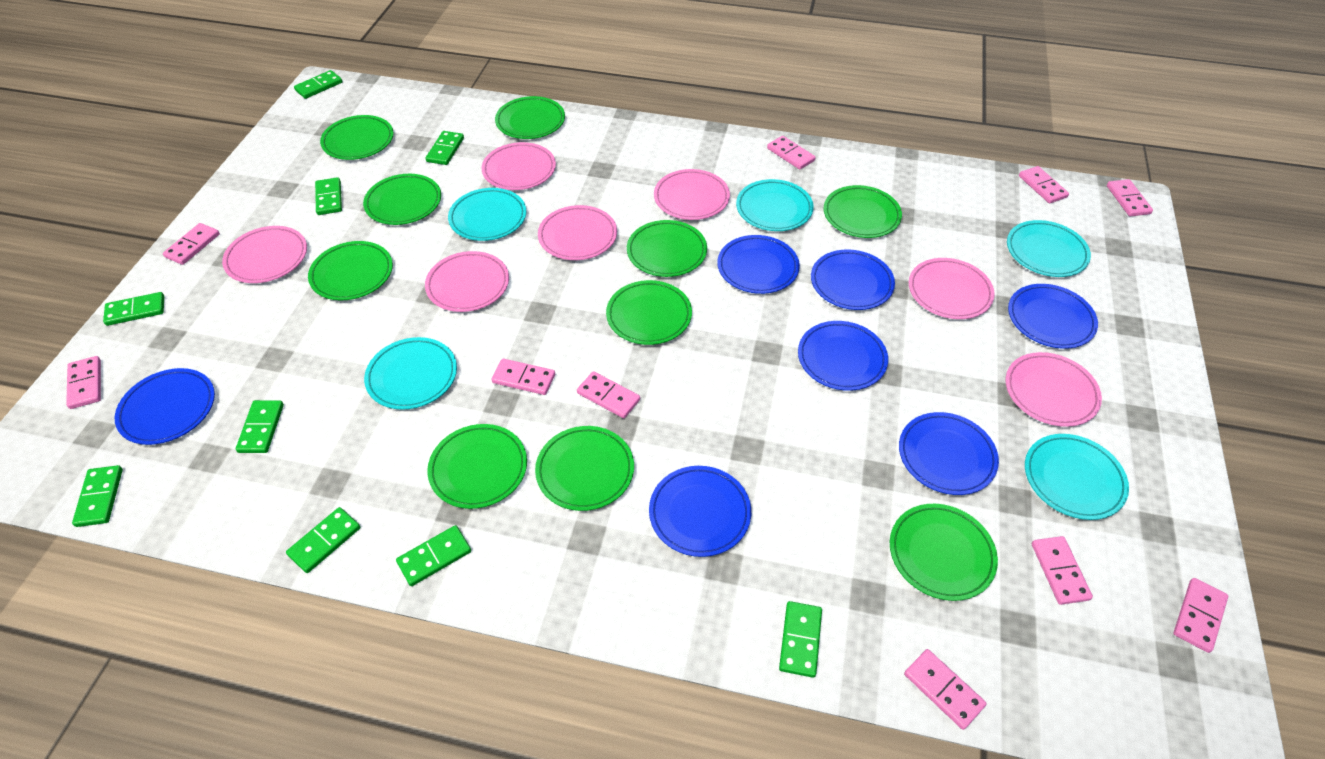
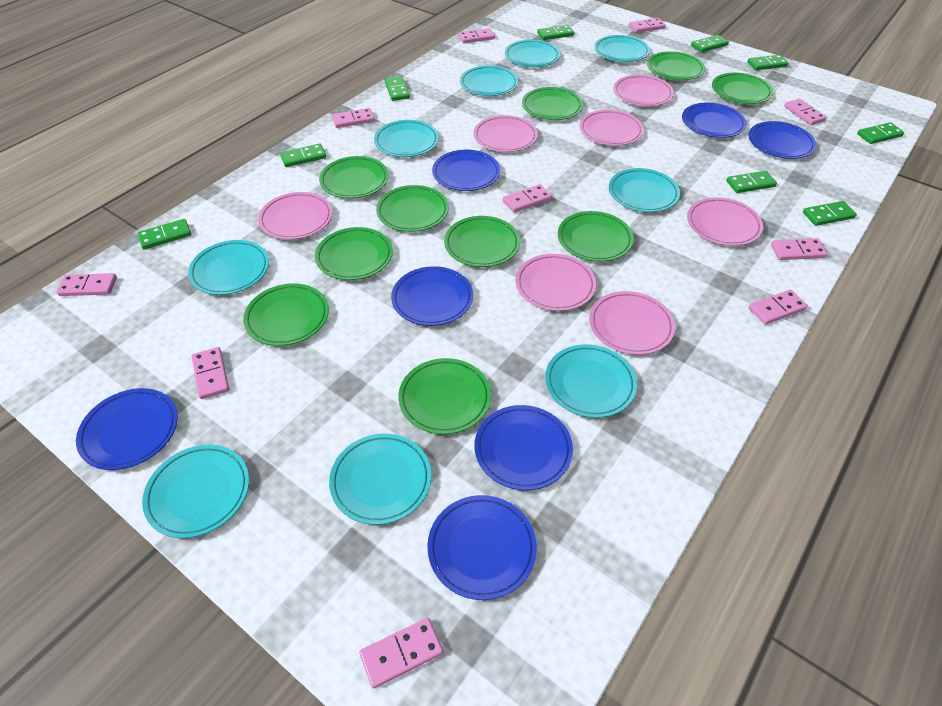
turquoise plate: 5 -> 9

